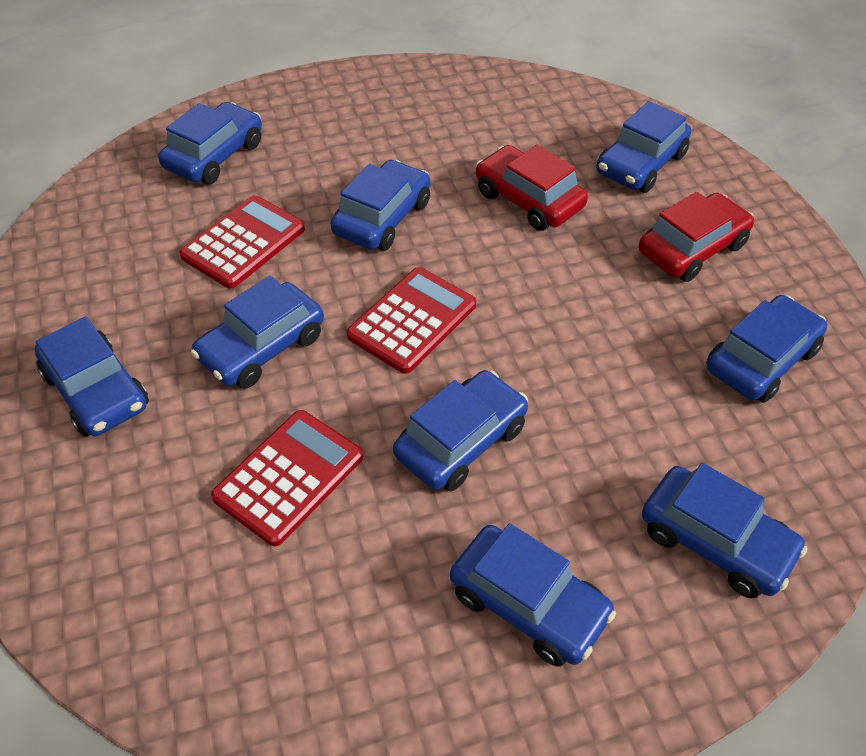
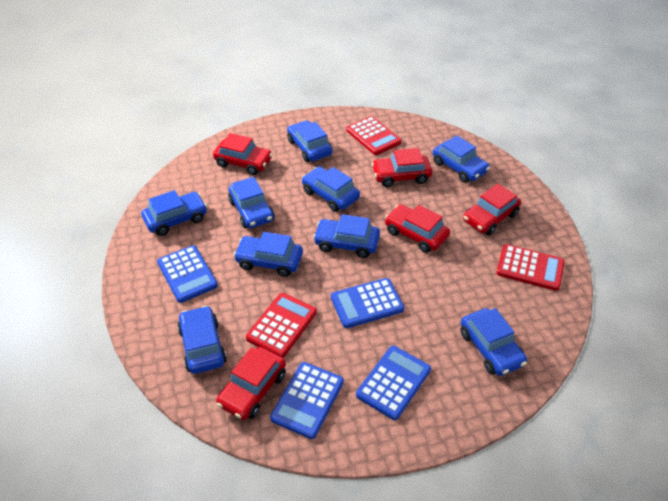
blue calculator: 0 -> 4
red car: 2 -> 5

